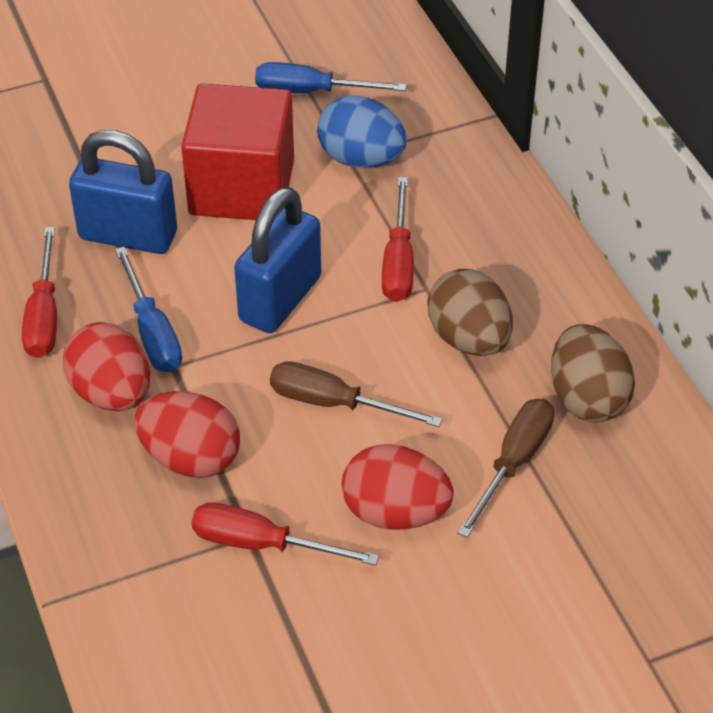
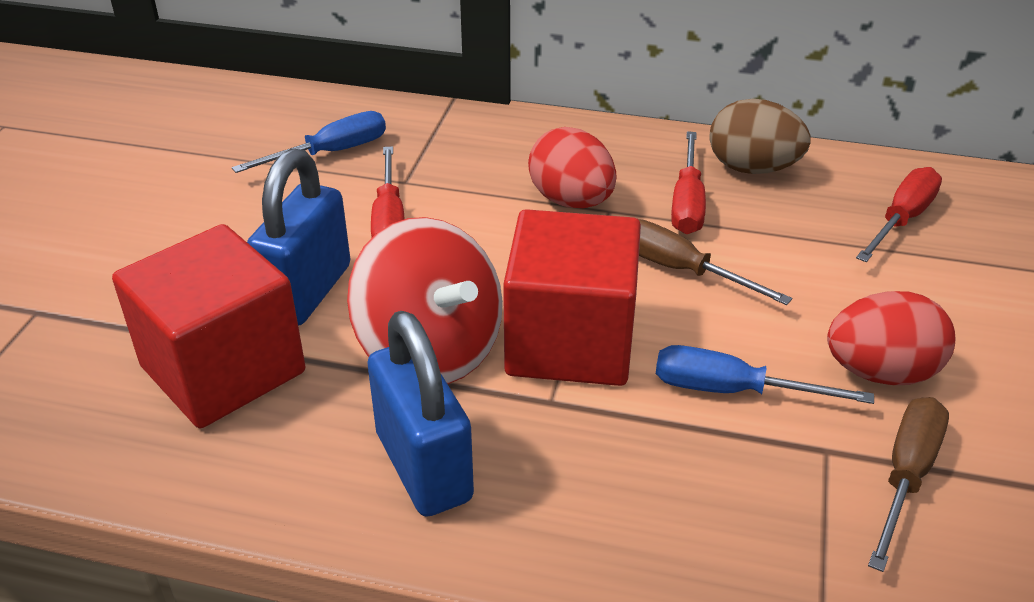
blue egg: 1 -> 0
brown egg: 2 -> 1
red cube: 1 -> 2
red egg: 3 -> 2
red spinning top: 0 -> 1

